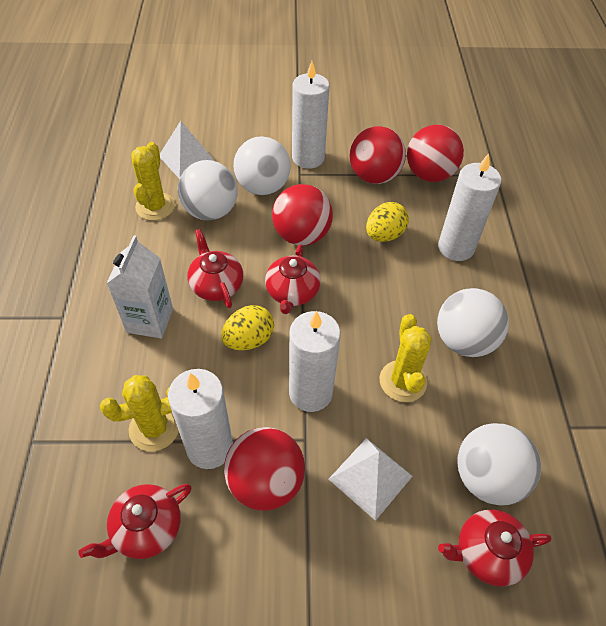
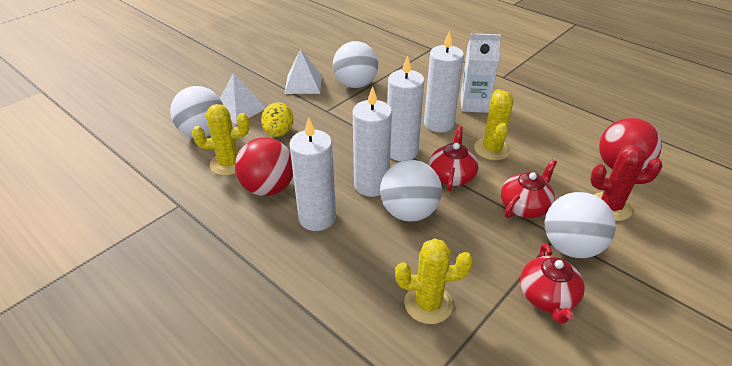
red ball: 4 -> 2
red cactus: 0 -> 1
red teapot: 4 -> 3
yellow egg: 2 -> 1

